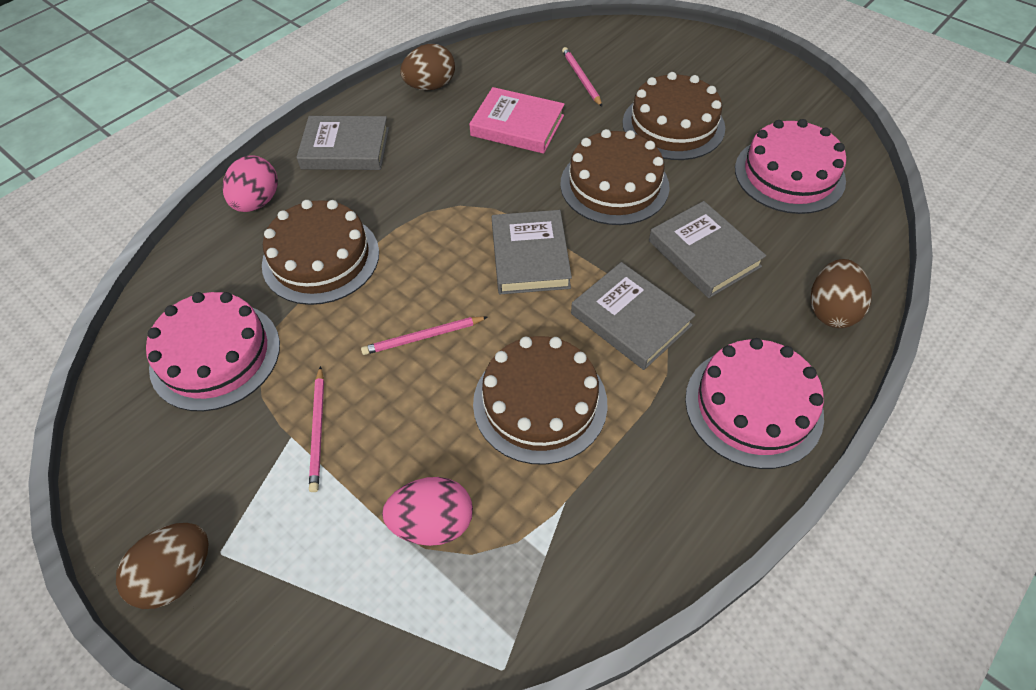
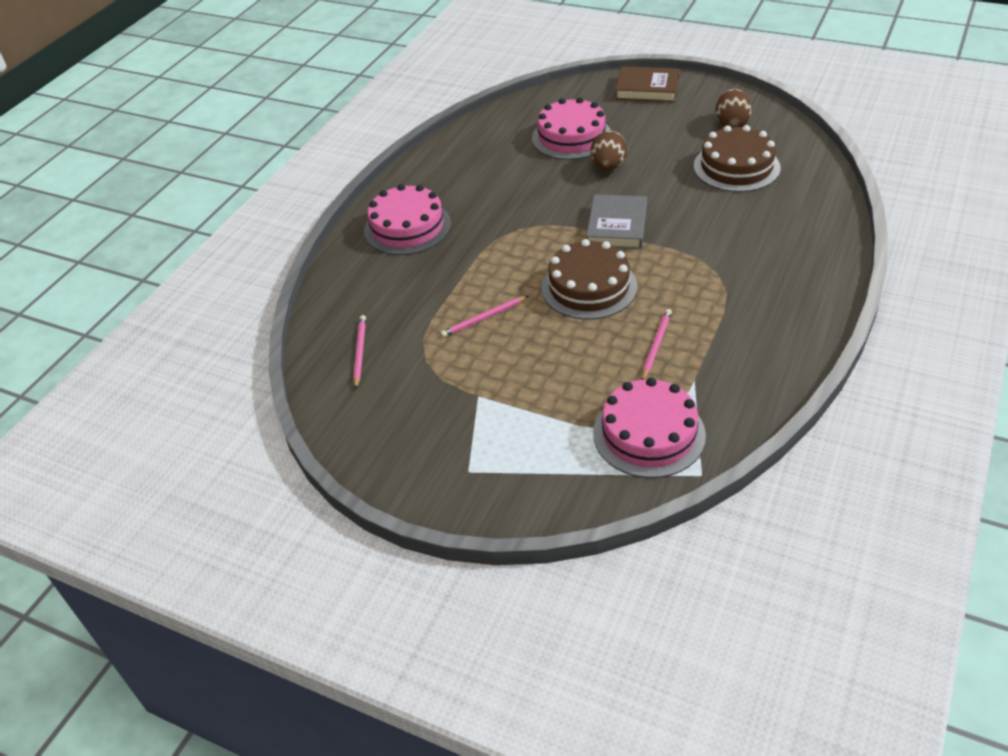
brown book: 0 -> 1
brown cake: 4 -> 2
brown egg: 3 -> 2
grey book: 4 -> 1
pink book: 1 -> 0
pink egg: 2 -> 0

